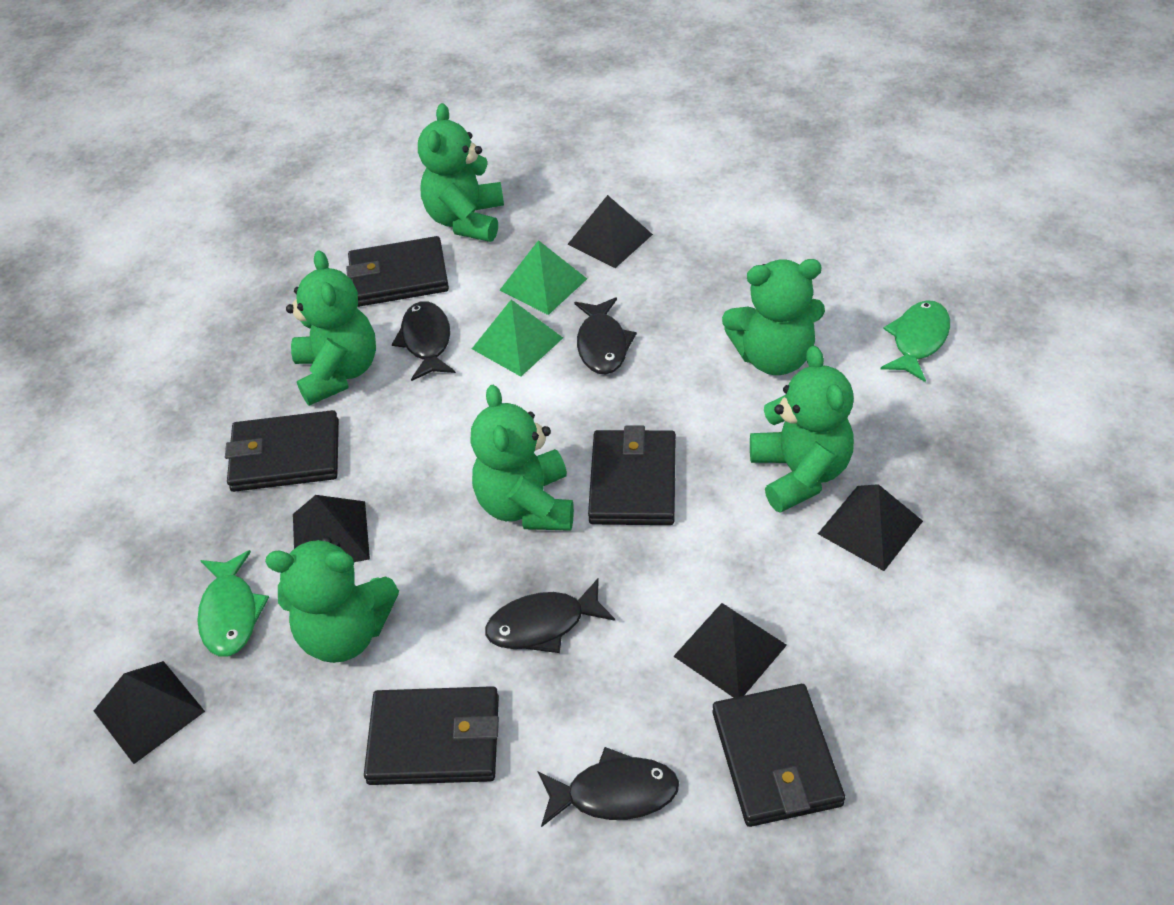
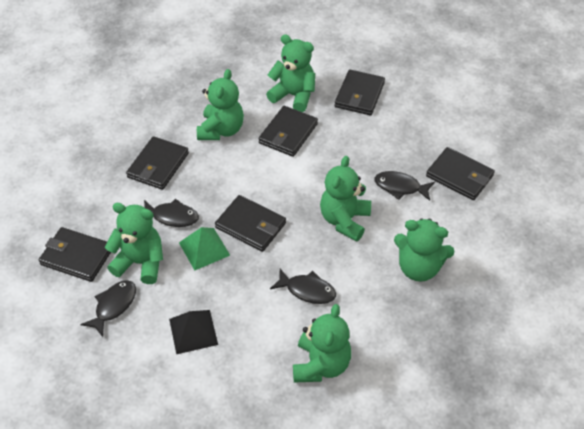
black pyramid: 5 -> 1
black wallet: 5 -> 6
green fish: 2 -> 0
green pyramid: 2 -> 1

